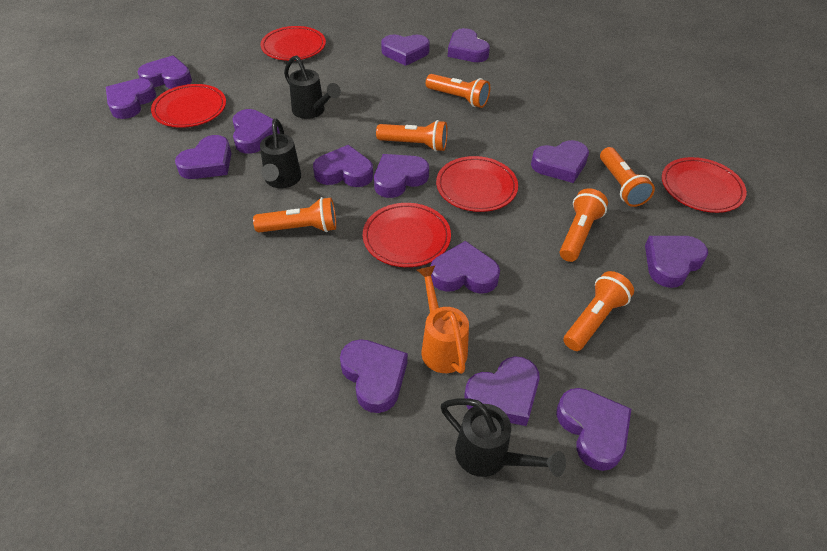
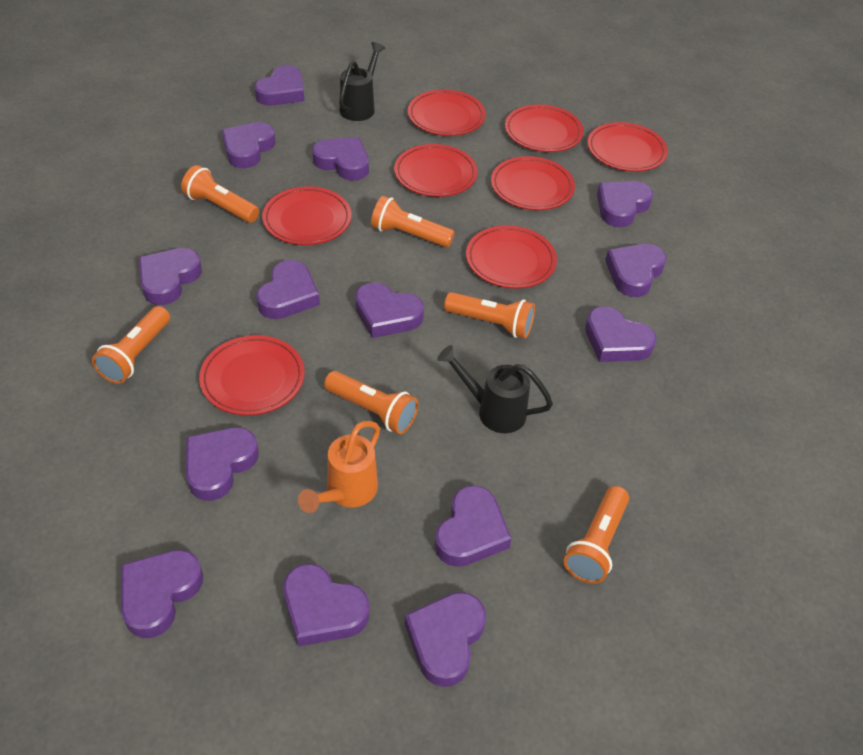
black watering can: 3 -> 2
red plate: 5 -> 8

